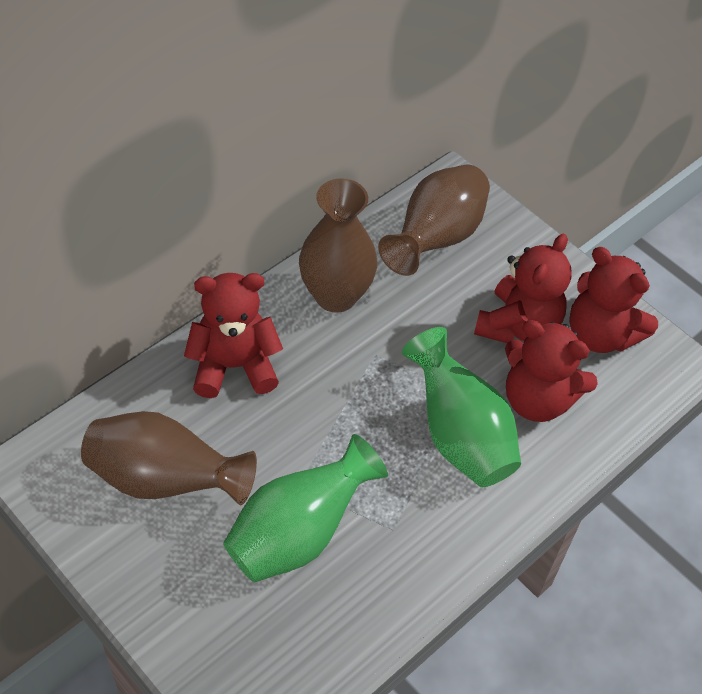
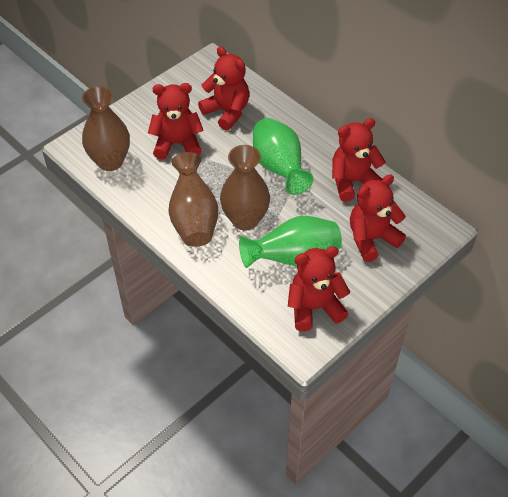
red teddy bear: 4 -> 5

